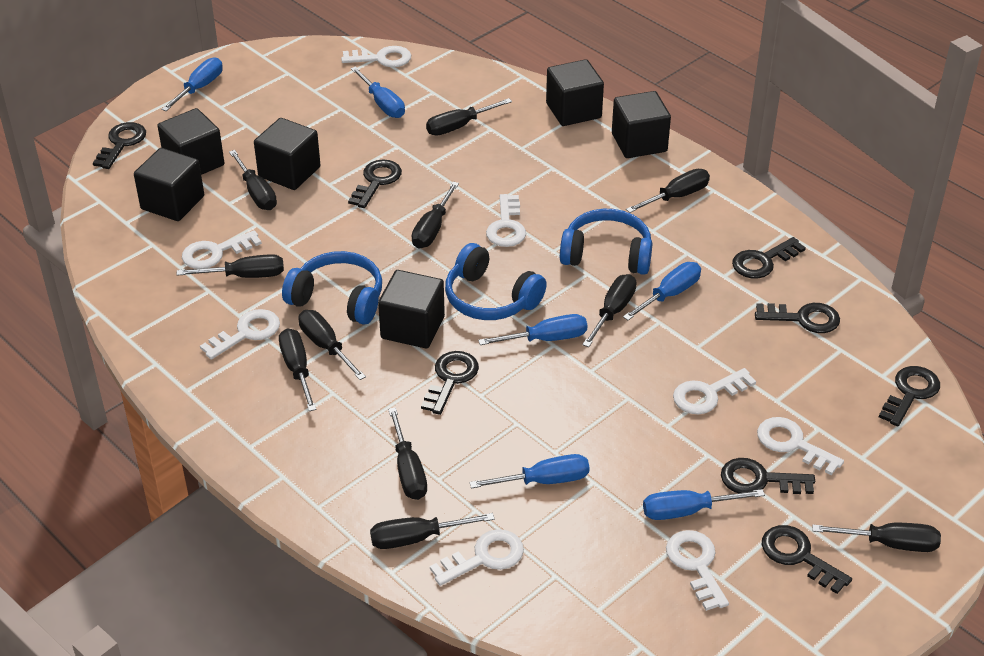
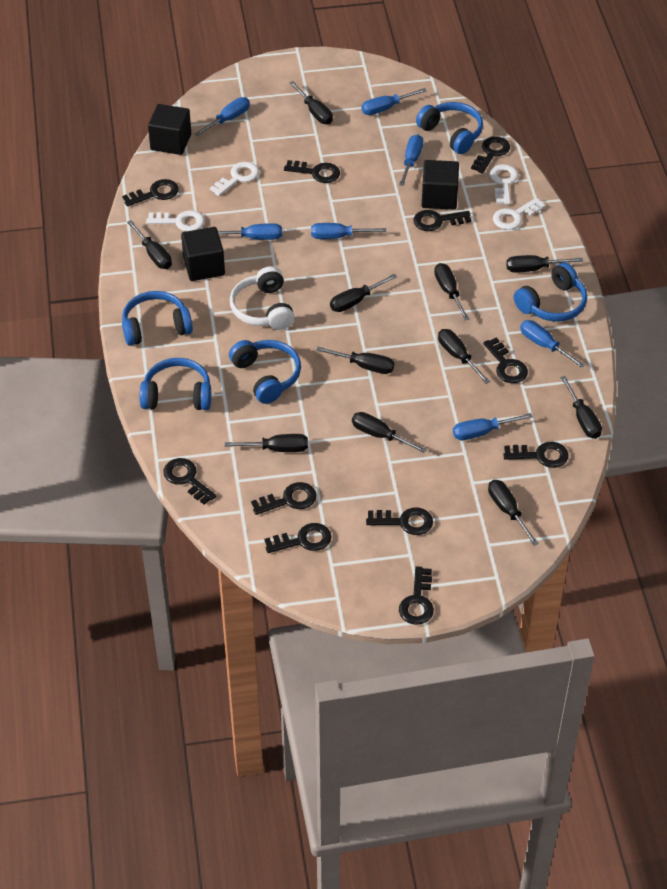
black cube: 6 -> 3
black key: 8 -> 11
blue headphones: 3 -> 5
blue screwdriver: 6 -> 7
white headphones: 0 -> 1
white key: 8 -> 4

